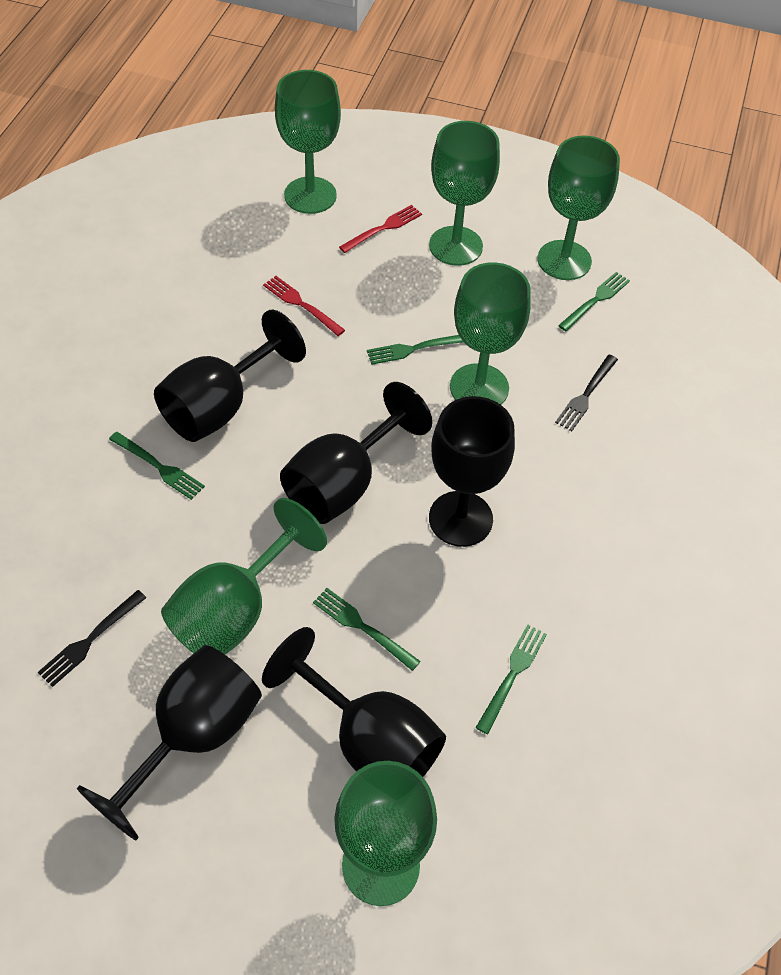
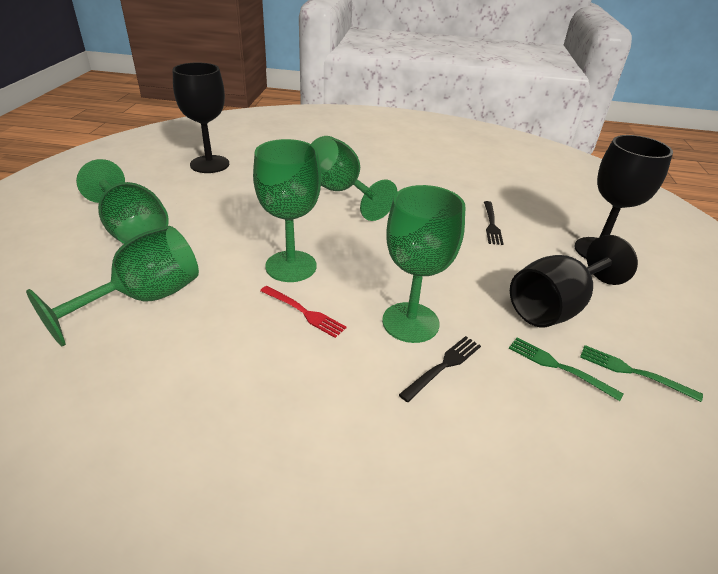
black goblet: 5 -> 3
green fork: 5 -> 2
green goblet: 6 -> 5
red fork: 2 -> 1

